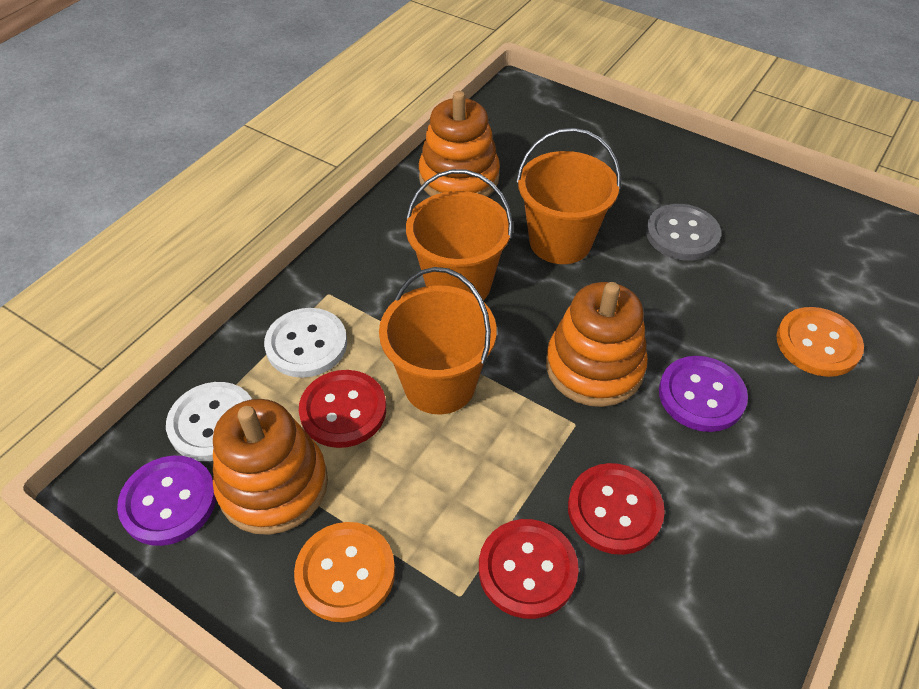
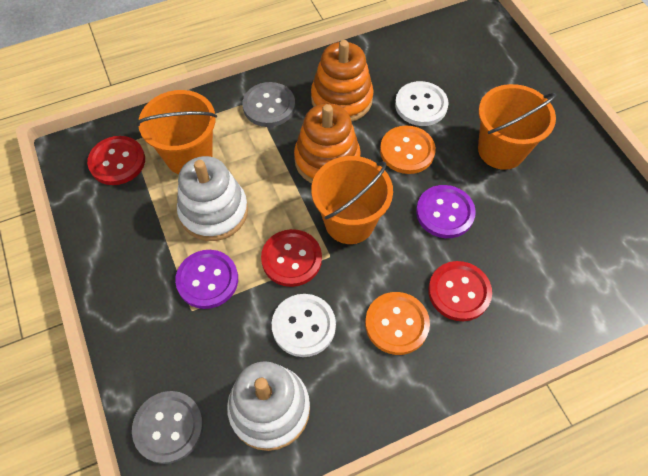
grey button: 1 -> 2
orange stacking toy: 3 -> 2
white stacking toy: 0 -> 2

